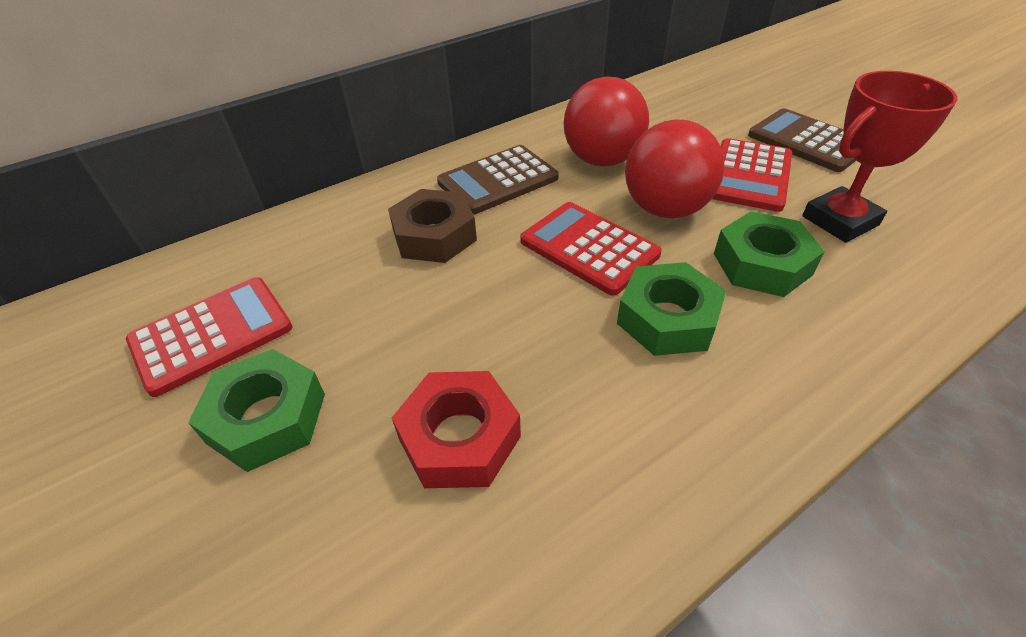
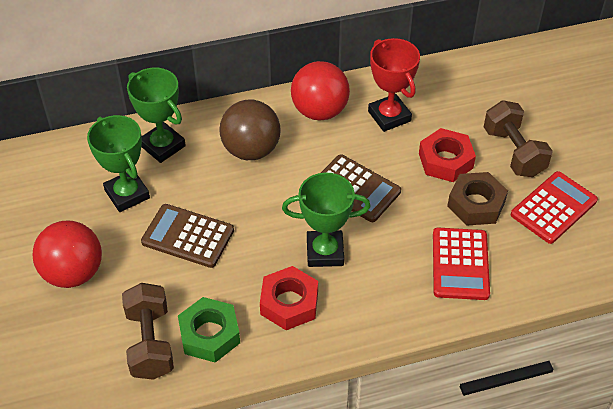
brown ball: 0 -> 1
brown dumbbell: 0 -> 2
green nut: 3 -> 1
green trophy: 0 -> 3
red calculator: 3 -> 2
red nut: 1 -> 2

